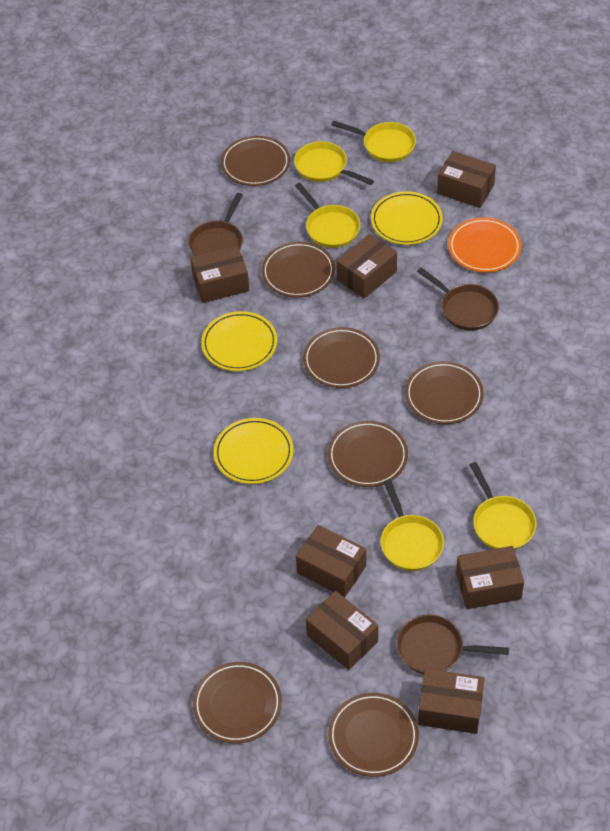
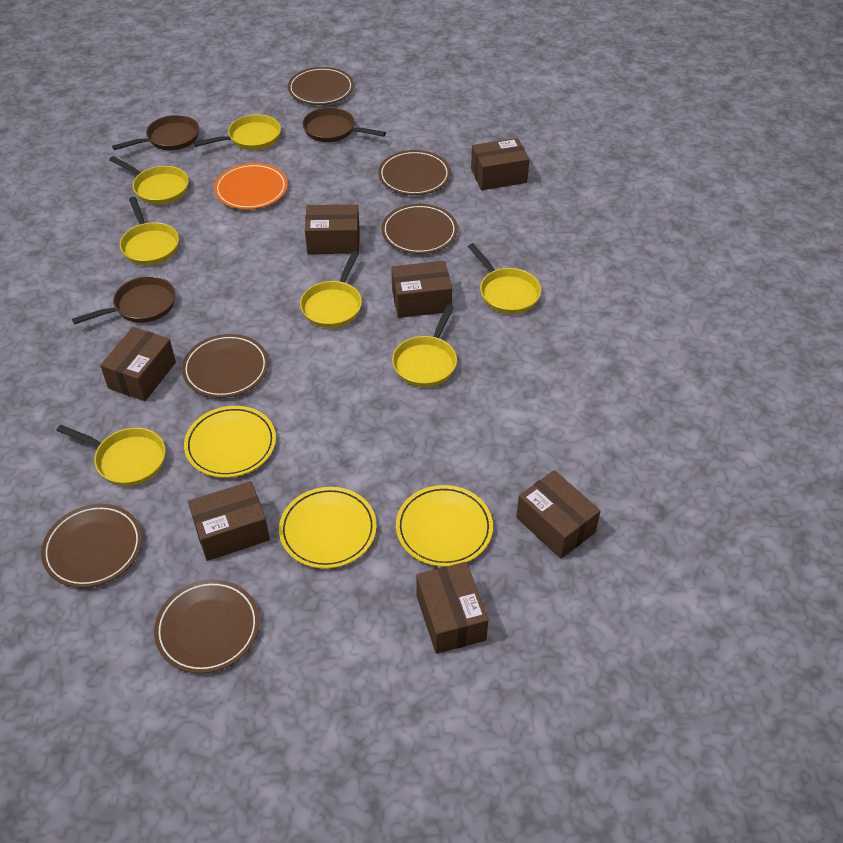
brown plate: 7 -> 6
yellow pan: 5 -> 7

